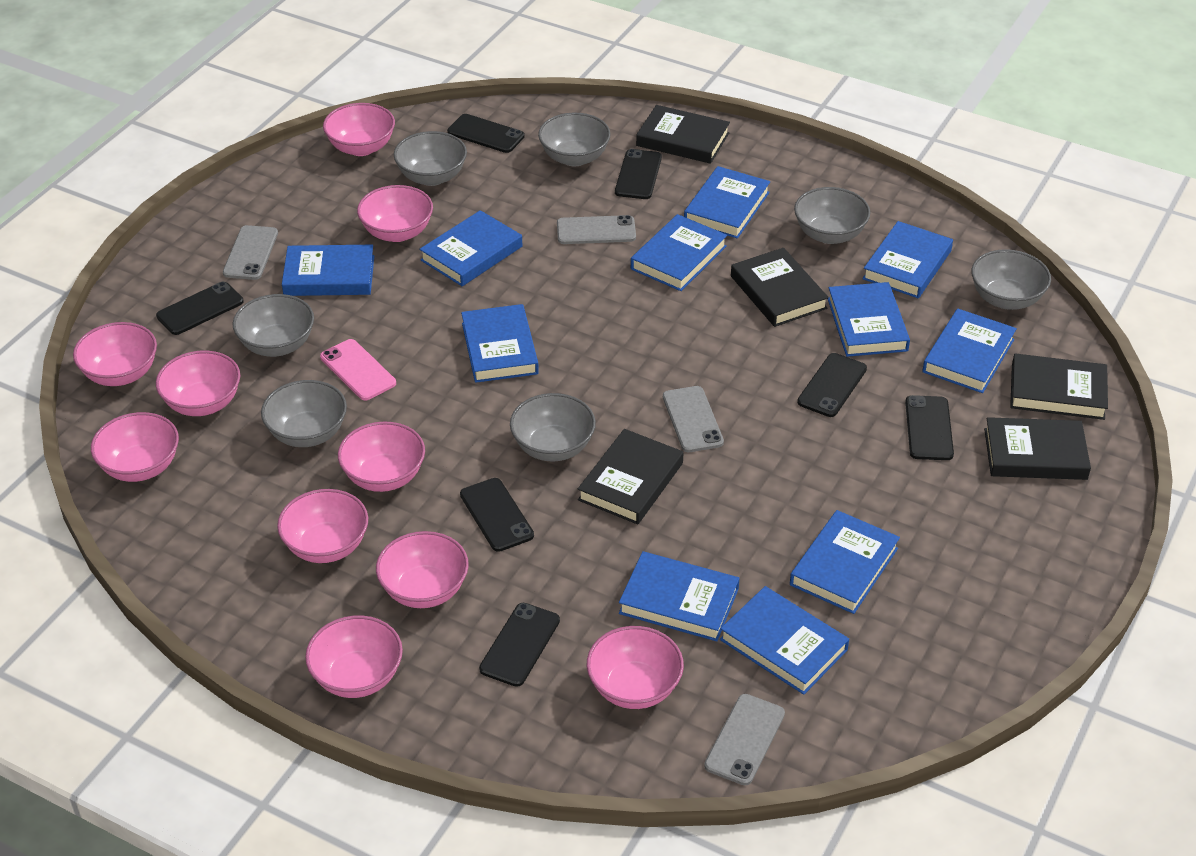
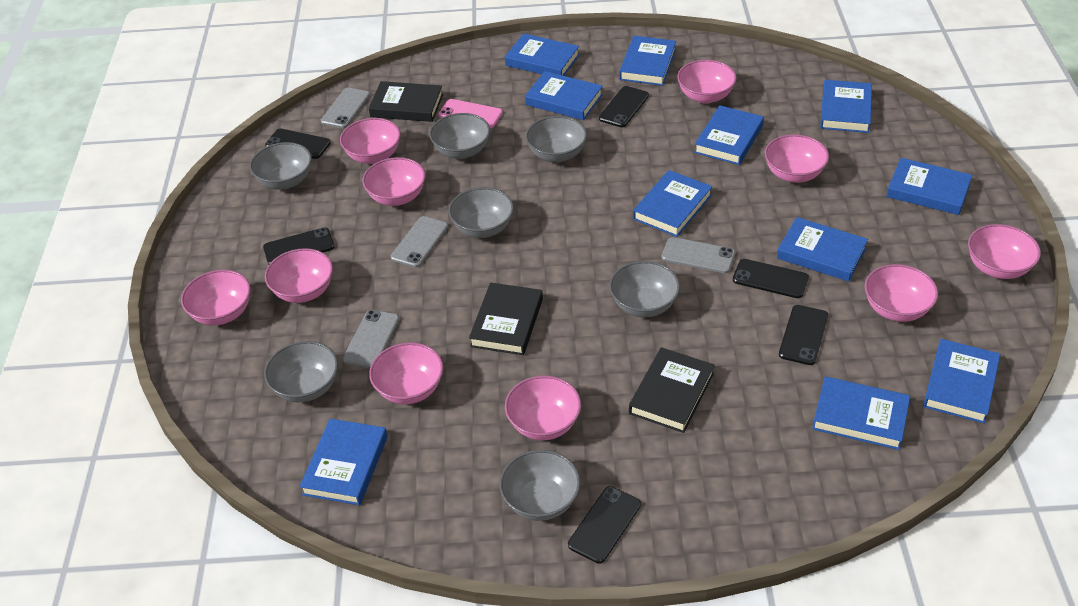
black book: 5 -> 3
black phone: 7 -> 6

